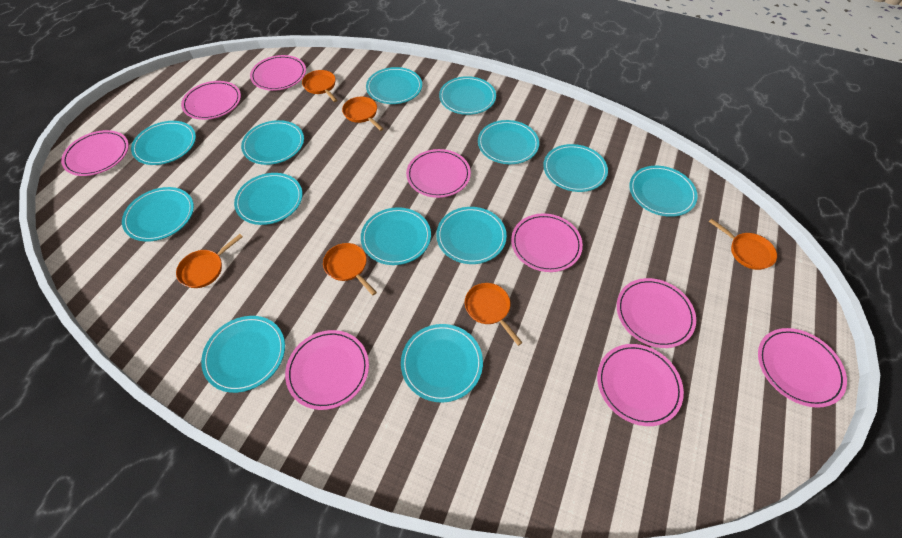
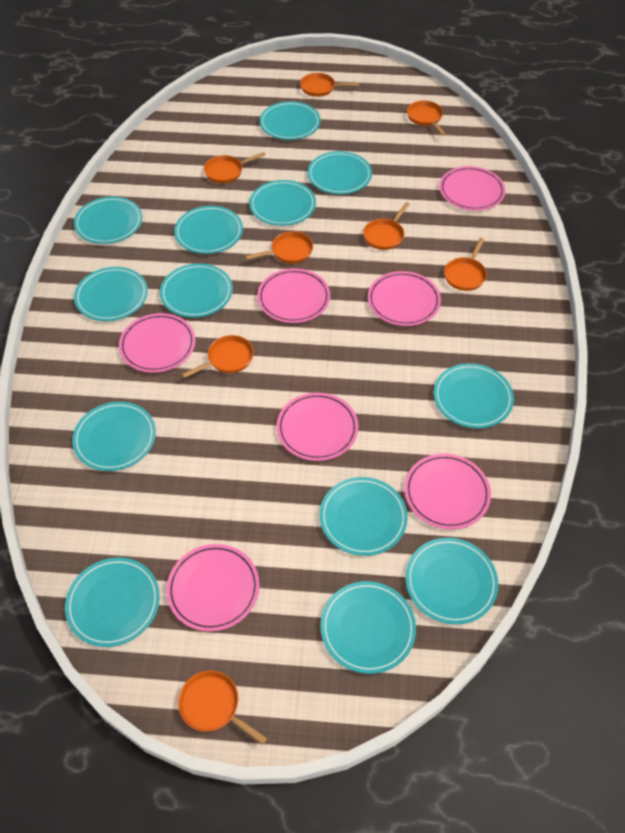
orange pan: 6 -> 8
pink plate: 9 -> 7

